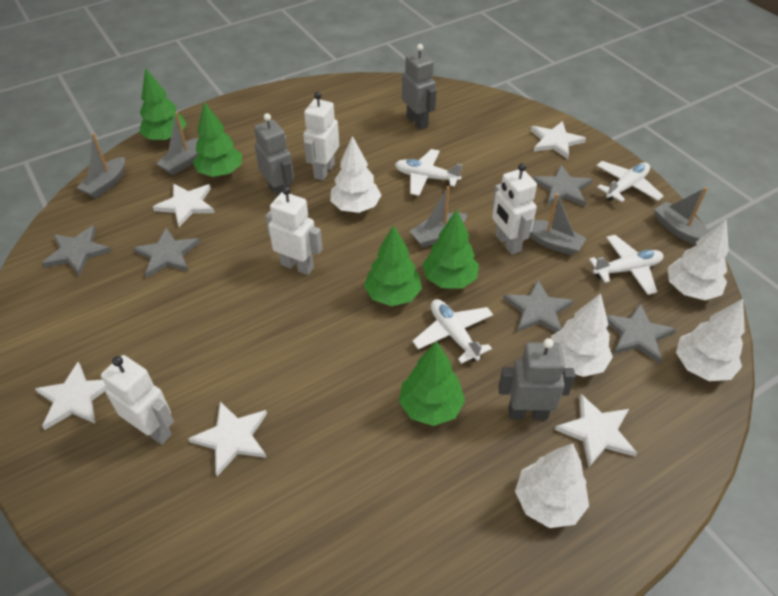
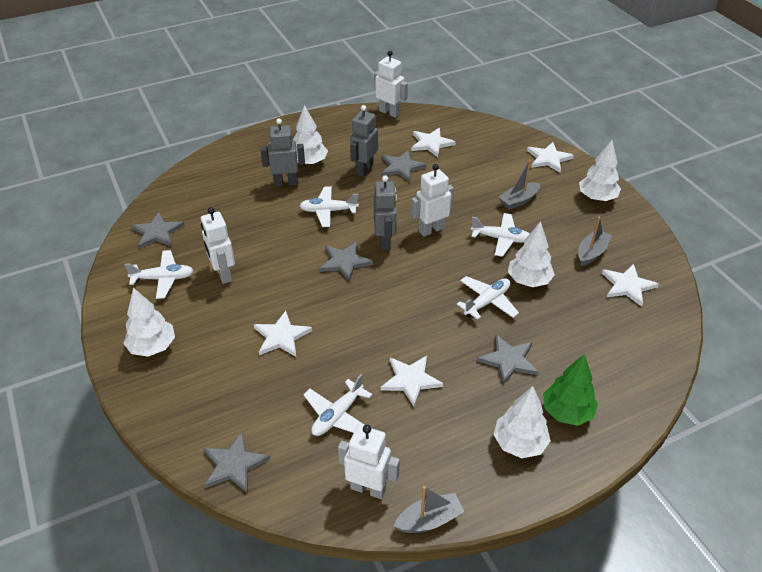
green tree: 5 -> 1
grey boat: 5 -> 3
white plane: 4 -> 5

